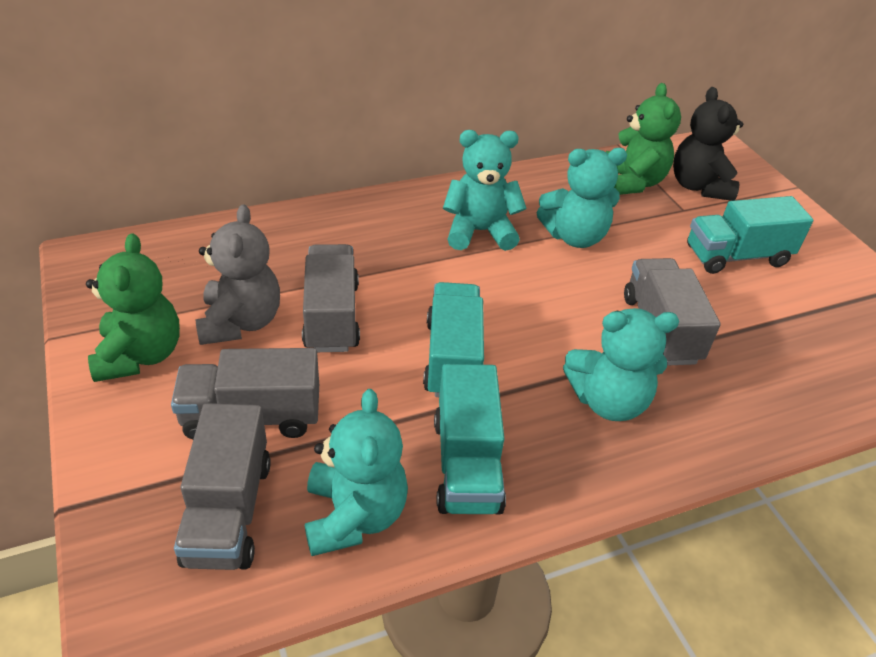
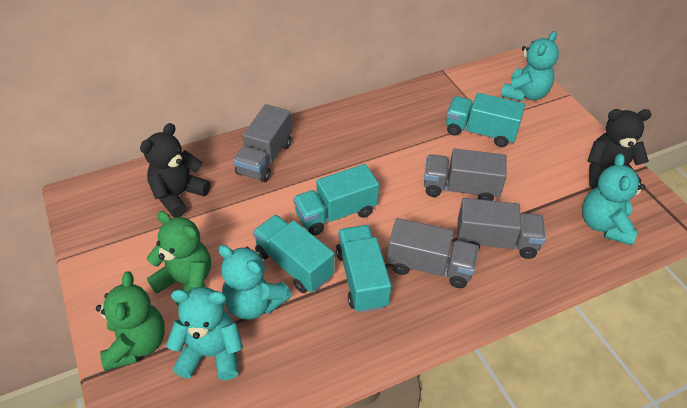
black teddy bear: 1 -> 2
grey teddy bear: 1 -> 0
turquoise truck: 3 -> 4

